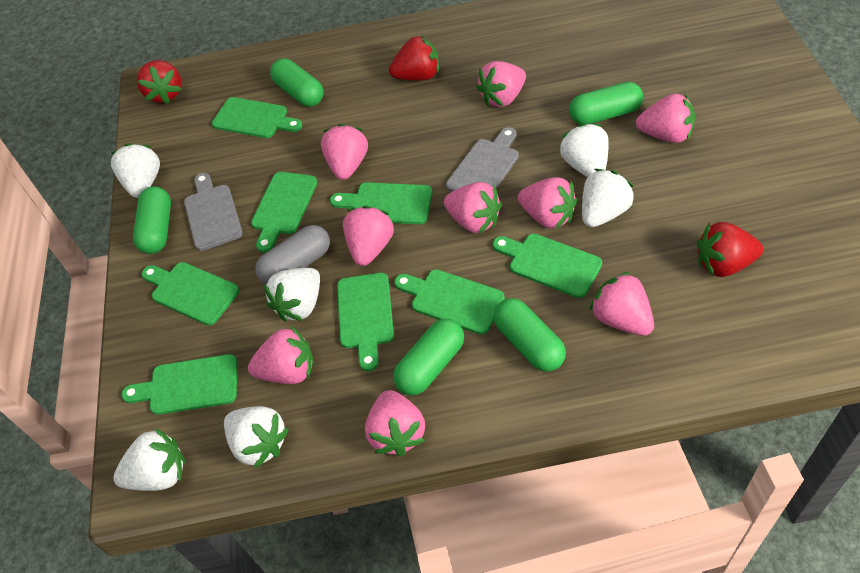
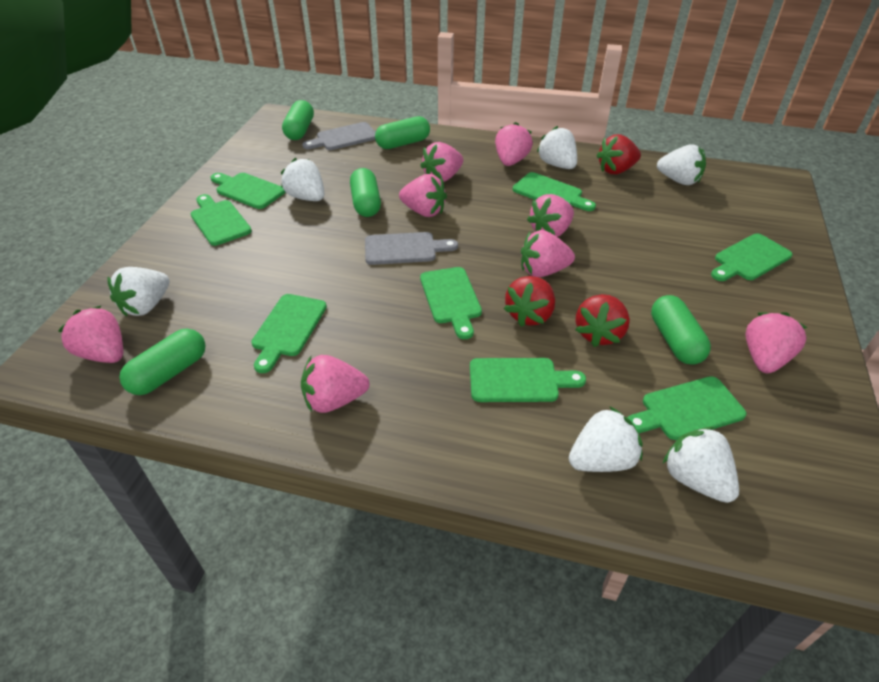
grey capsule: 1 -> 0
pink strawberry: 9 -> 8

